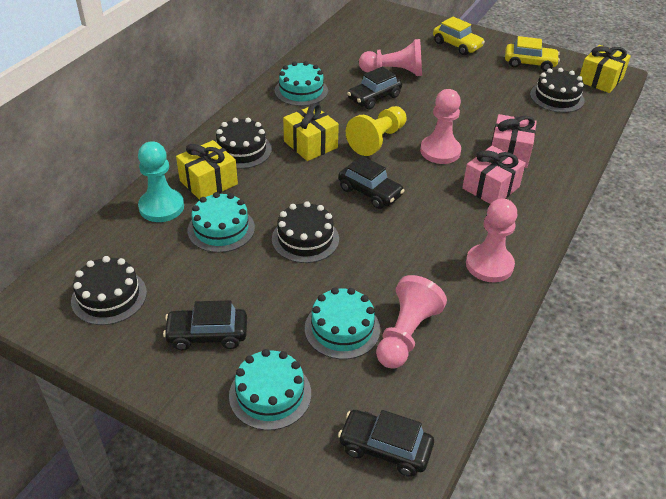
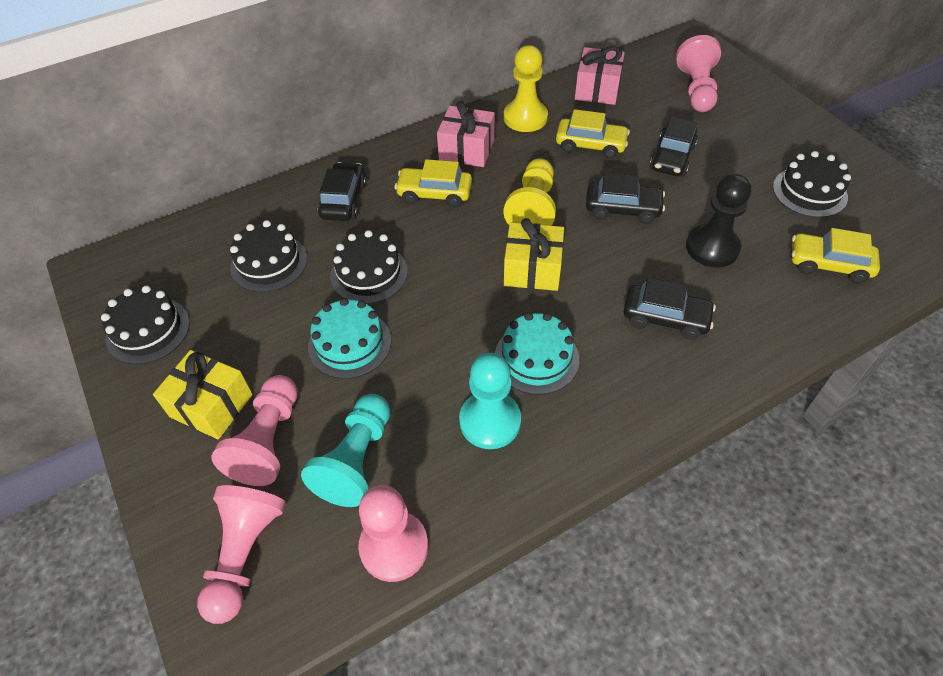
black pawn: 0 -> 1
turquoise cake: 4 -> 2
turquoise pawn: 1 -> 2
yellow car: 2 -> 3
yellow gift: 3 -> 2
yellow pawn: 1 -> 2

